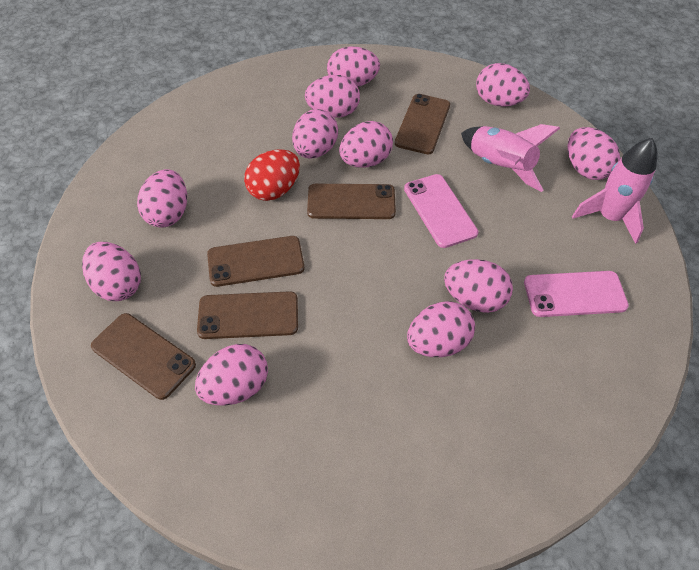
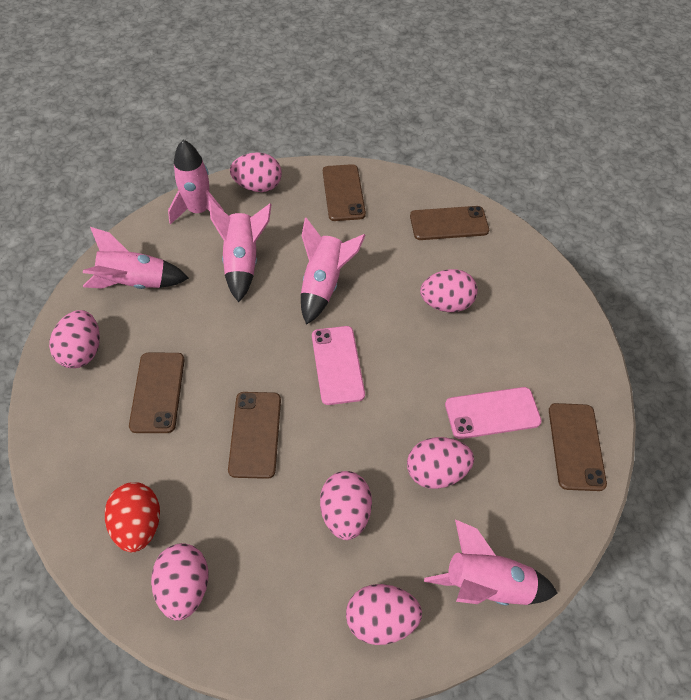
pink egg: 11 -> 7
pink rocket: 2 -> 5

